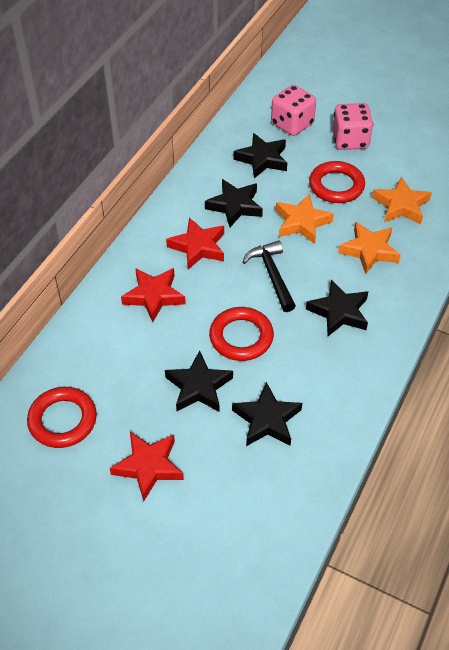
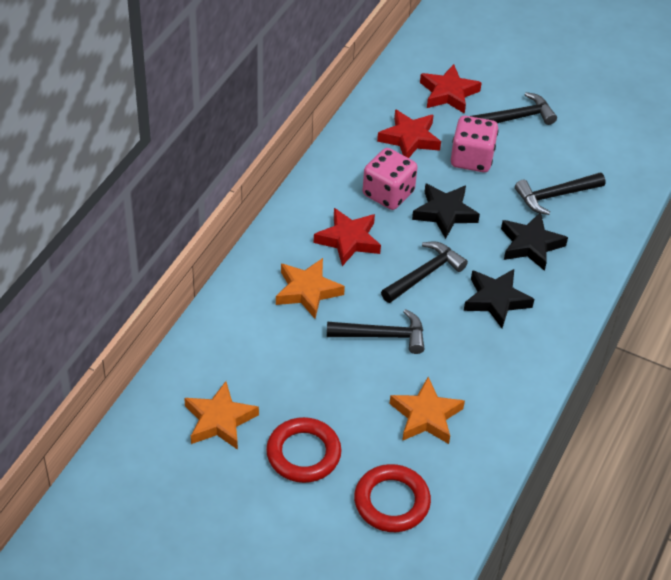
black hammer: 1 -> 4
black star: 5 -> 3
red ring: 3 -> 2

